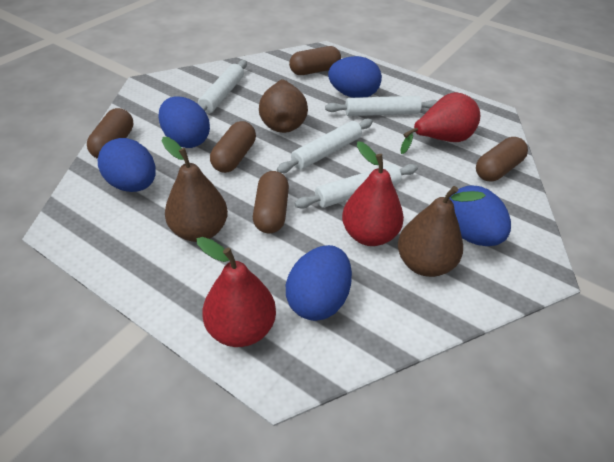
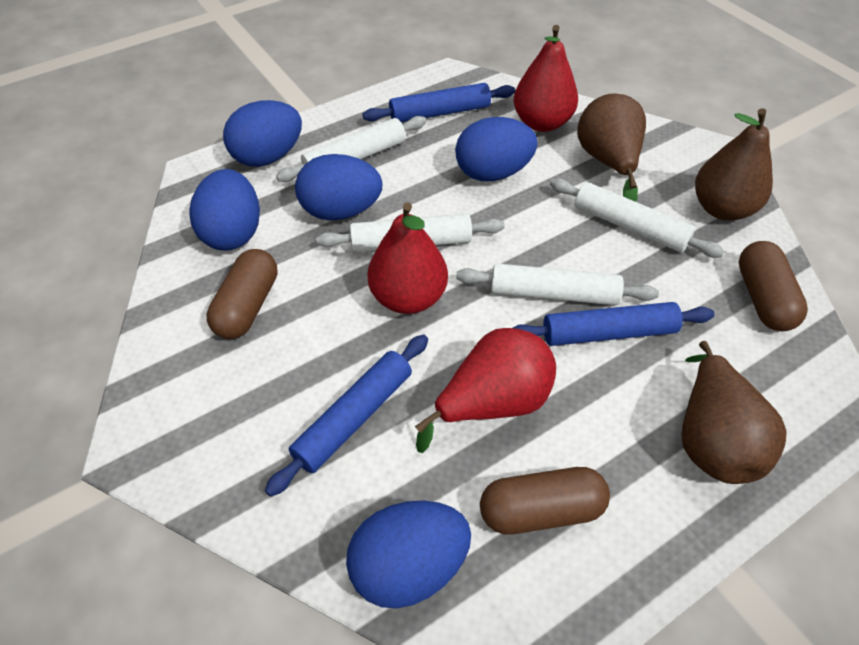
blue rolling pin: 0 -> 3
brown capsule: 5 -> 3

